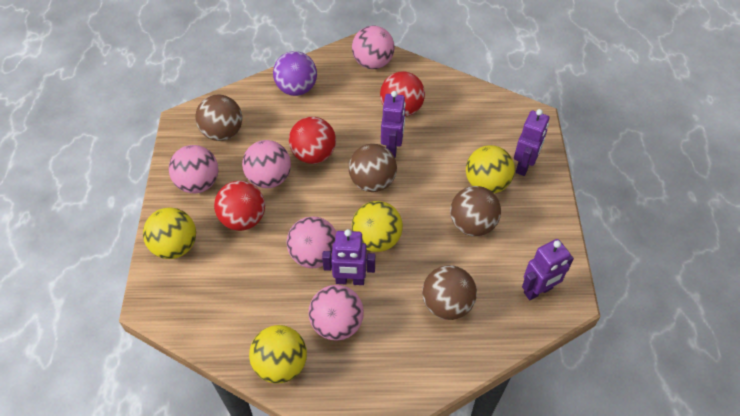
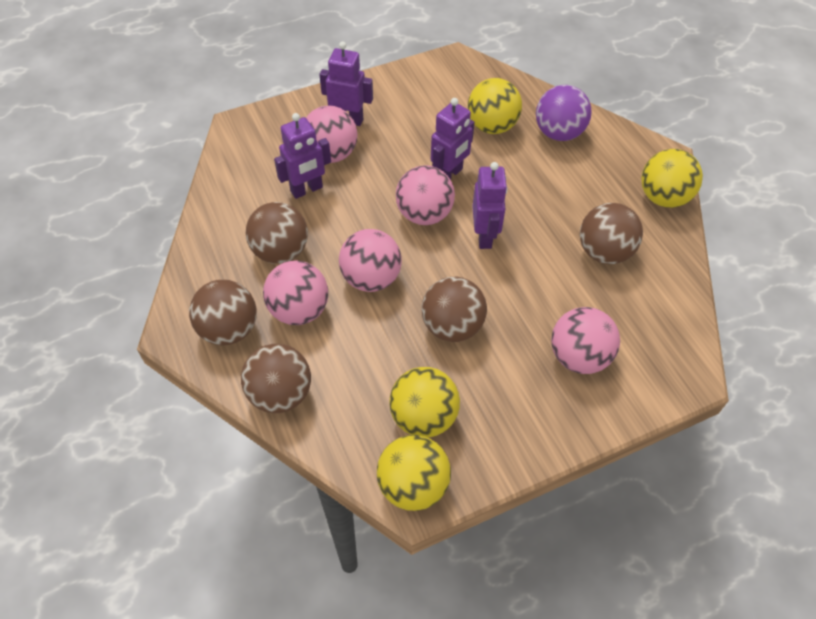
brown ball: 4 -> 5
red ball: 3 -> 0

